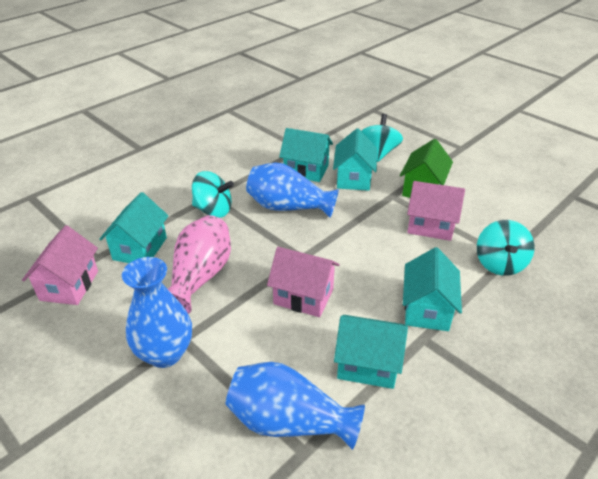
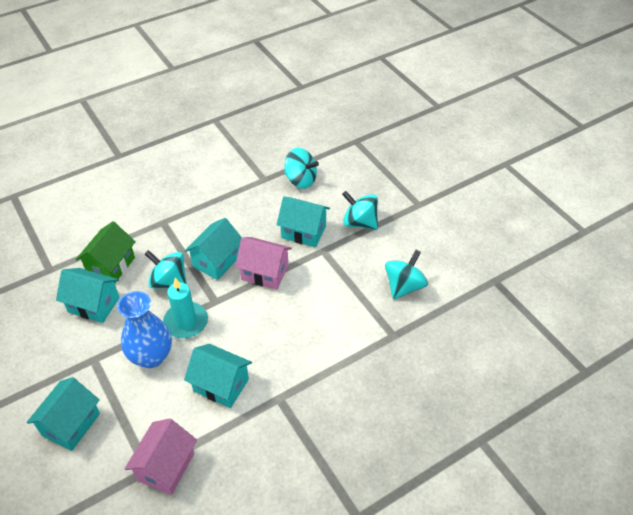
blue vase: 3 -> 1
pink house: 3 -> 2
pink vase: 1 -> 0
turquoise candle: 0 -> 1
turquoise spinning top: 3 -> 4

